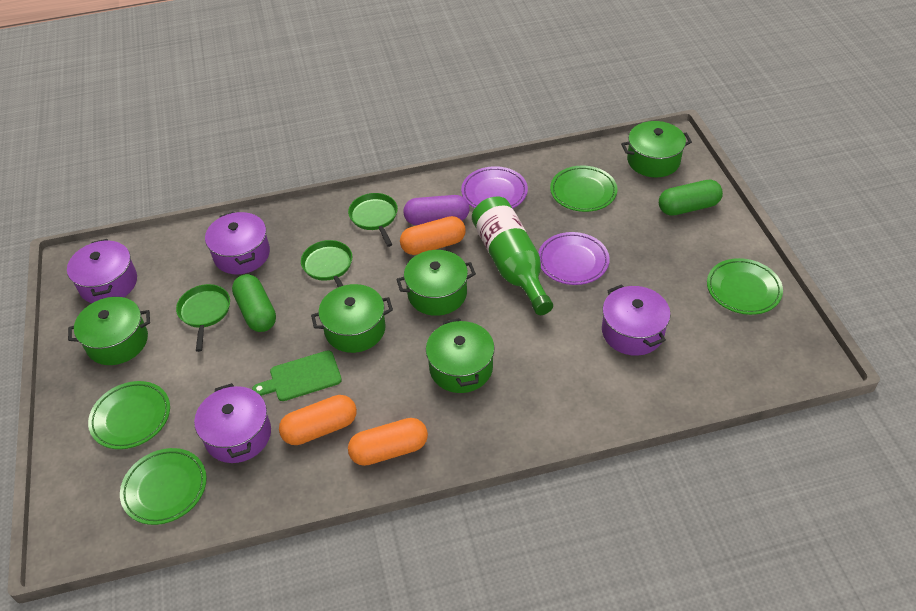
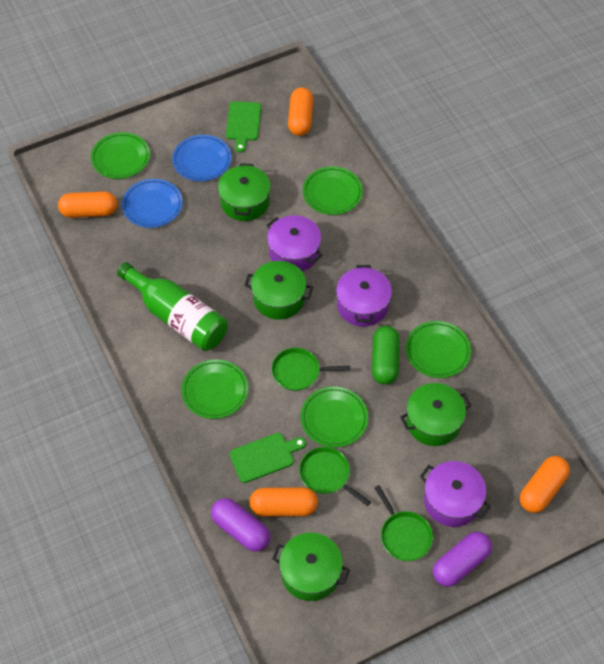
blue plate: 0 -> 2
green capsule: 2 -> 1
green cutting board: 1 -> 2
green plate: 4 -> 5
green pot: 5 -> 4
orange capsule: 3 -> 4
purple capsule: 1 -> 2
purple plate: 2 -> 0
purple pot: 4 -> 3

